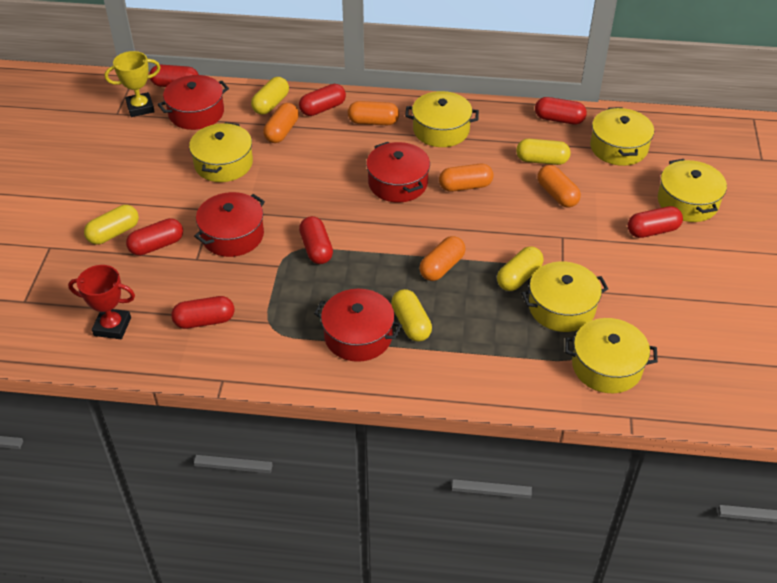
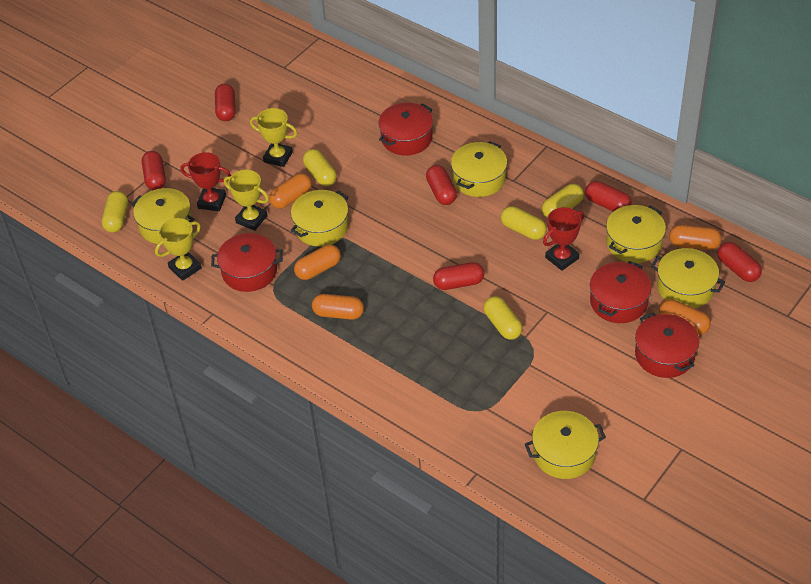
red capsule: 7 -> 6
red trophy: 1 -> 2
yellow trophy: 1 -> 3

